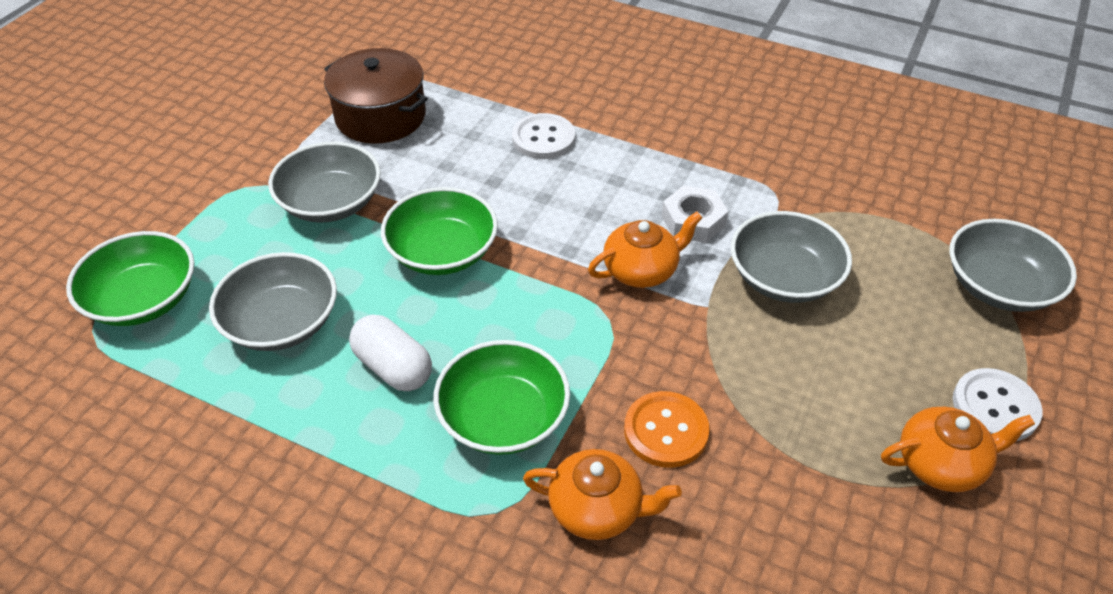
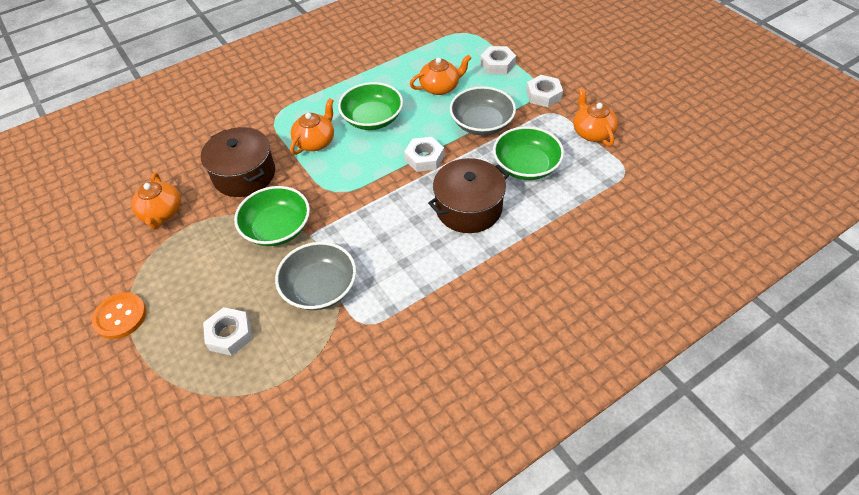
brown pot: 1 -> 2
grey bowl: 4 -> 2
orange teapot: 3 -> 4
white button: 2 -> 0
white capsule: 1 -> 0
white nut: 1 -> 4

